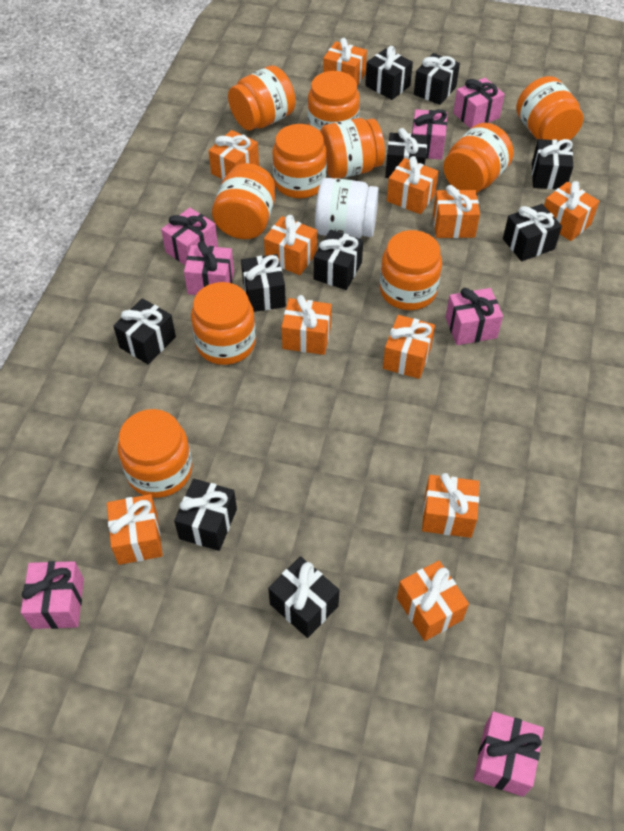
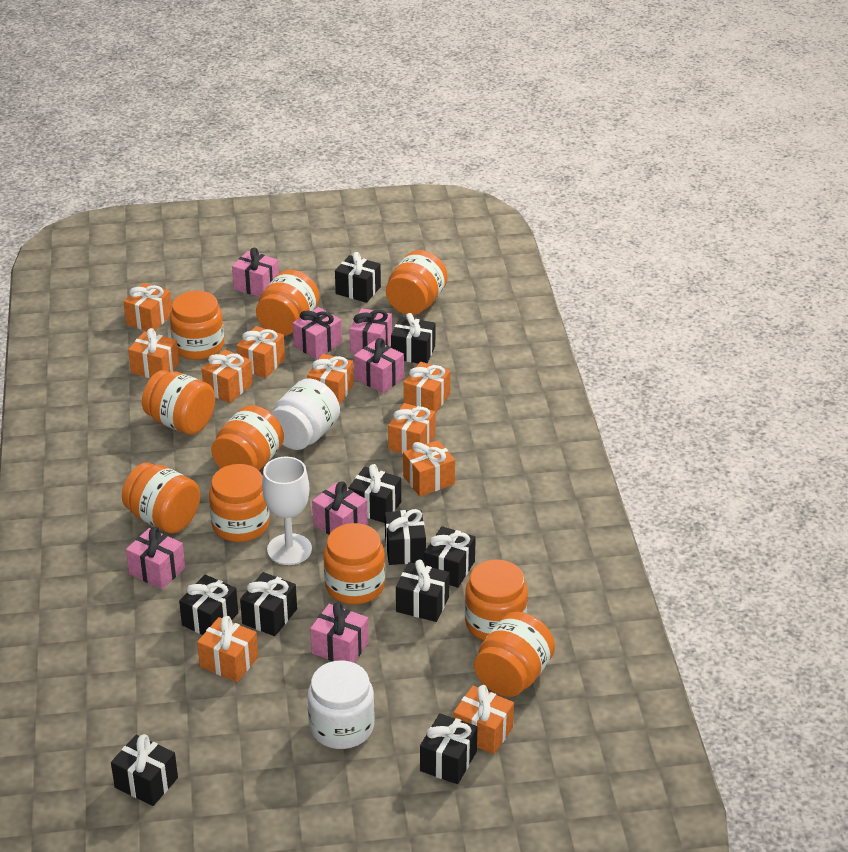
orange gift: 11 -> 10
white goblet: 0 -> 1
white jar: 1 -> 2

